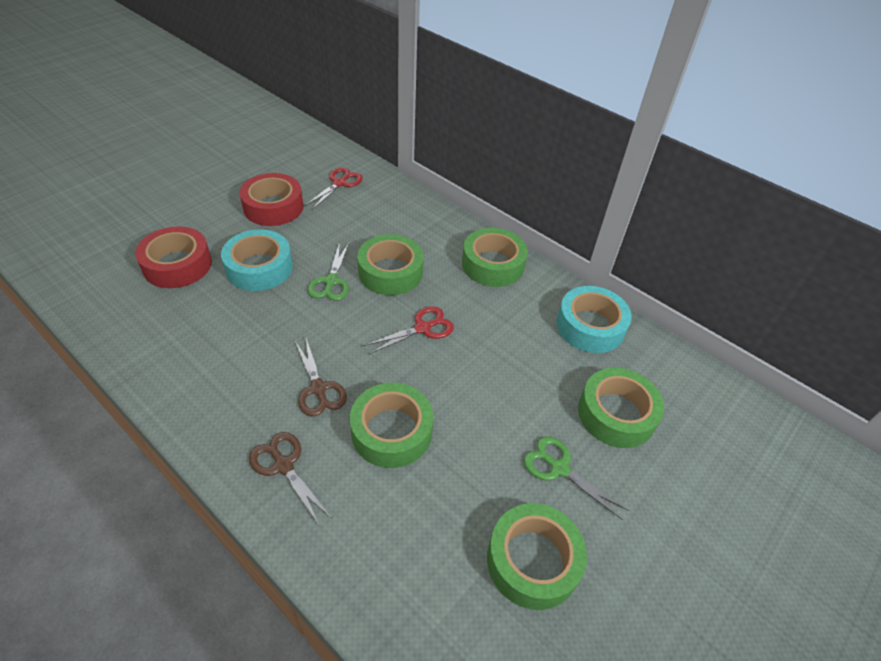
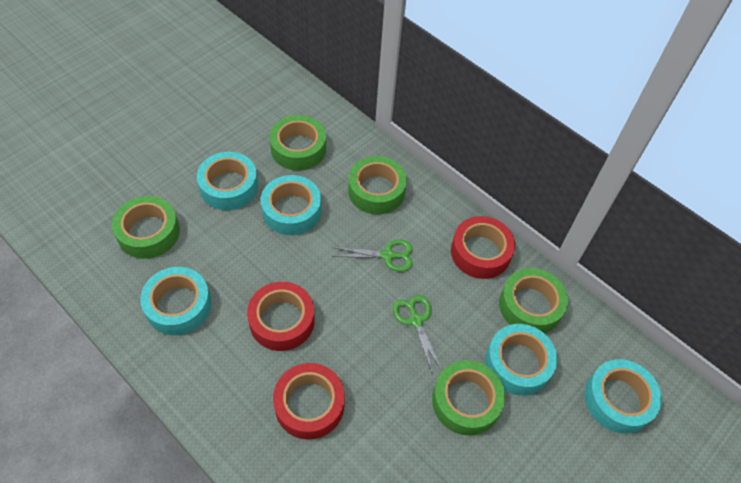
brown scissors: 2 -> 0
red scissors: 2 -> 0
red tape: 2 -> 3
turquoise tape: 2 -> 5

